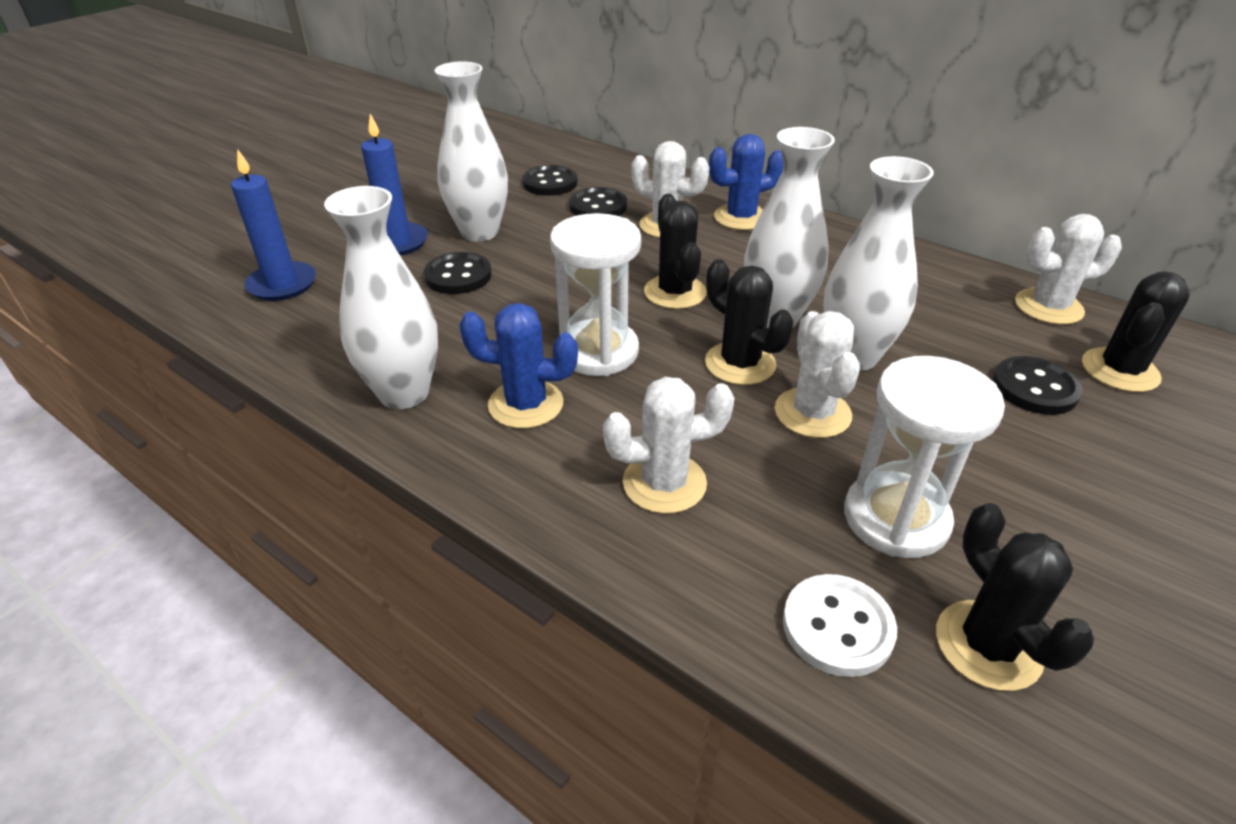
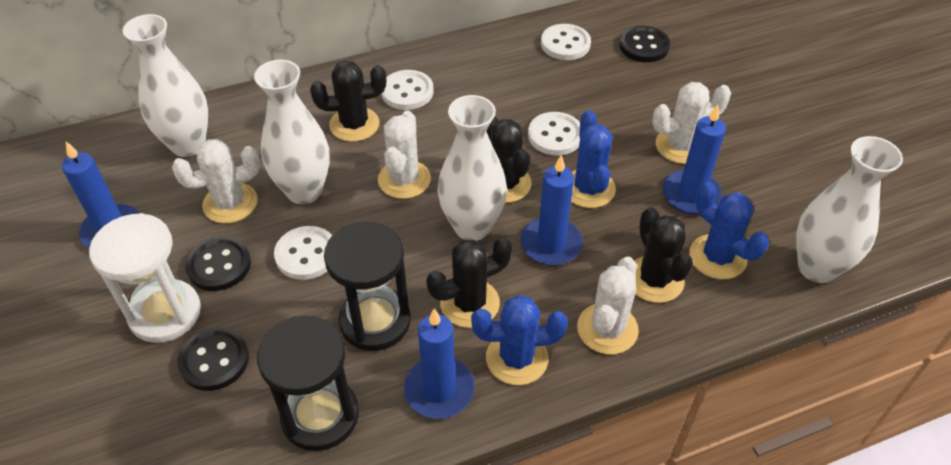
black button: 4 -> 3
black hourglass: 0 -> 2
blue cactus: 2 -> 3
blue candle: 2 -> 4
white button: 1 -> 4
white hourglass: 2 -> 1

